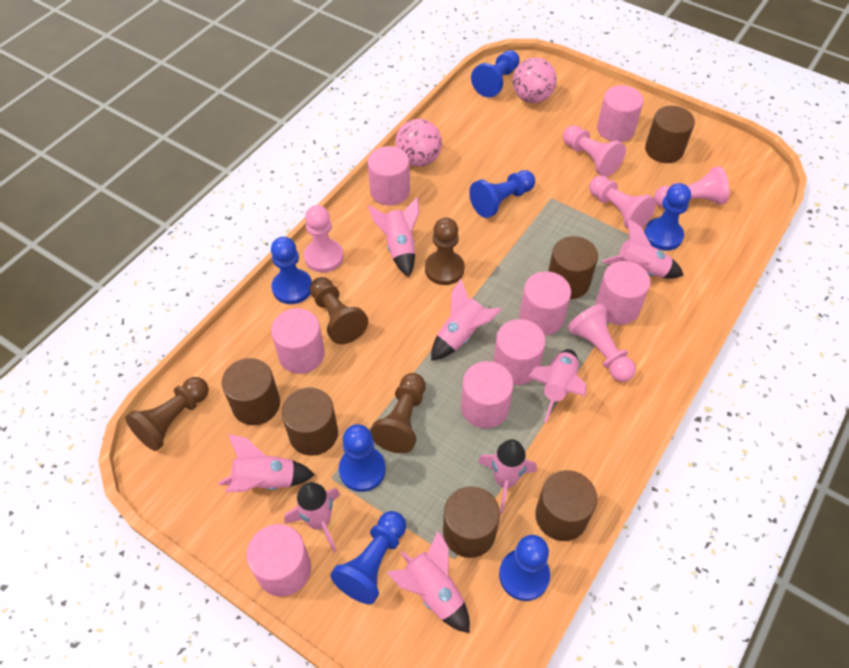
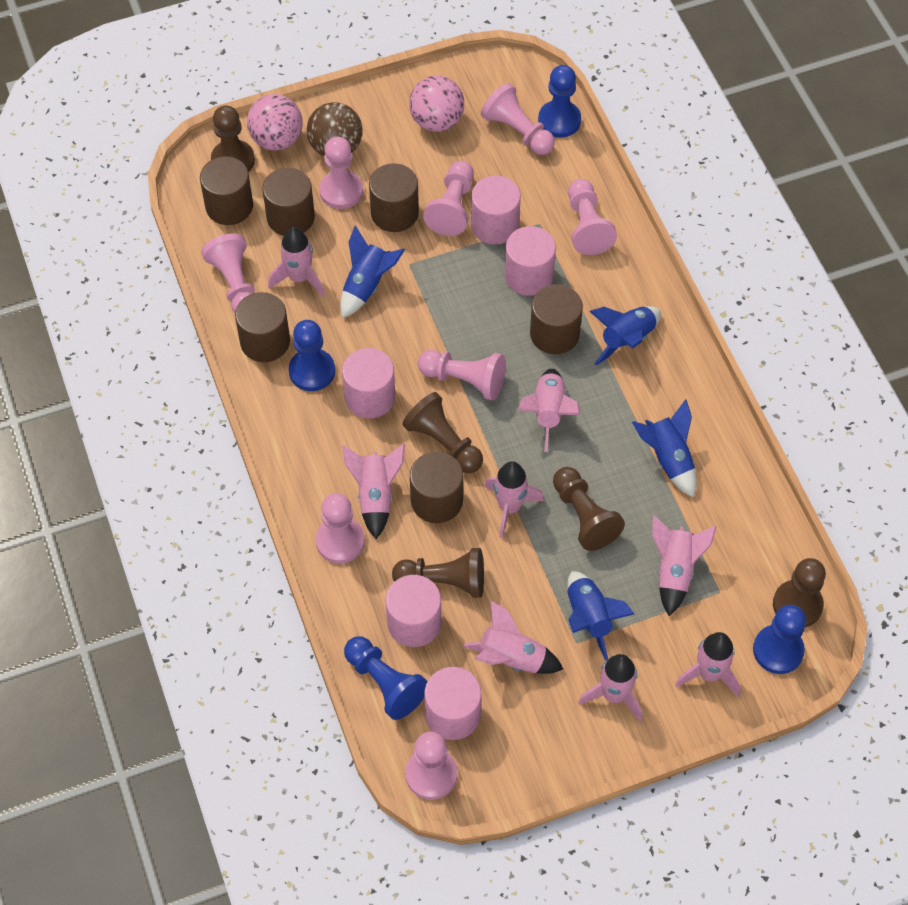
blue pawn: 7 -> 4
blue rocket: 0 -> 4
brown ball: 0 -> 1
brown pawn: 4 -> 5
pink cylinder: 8 -> 5
pink pawn: 5 -> 8

